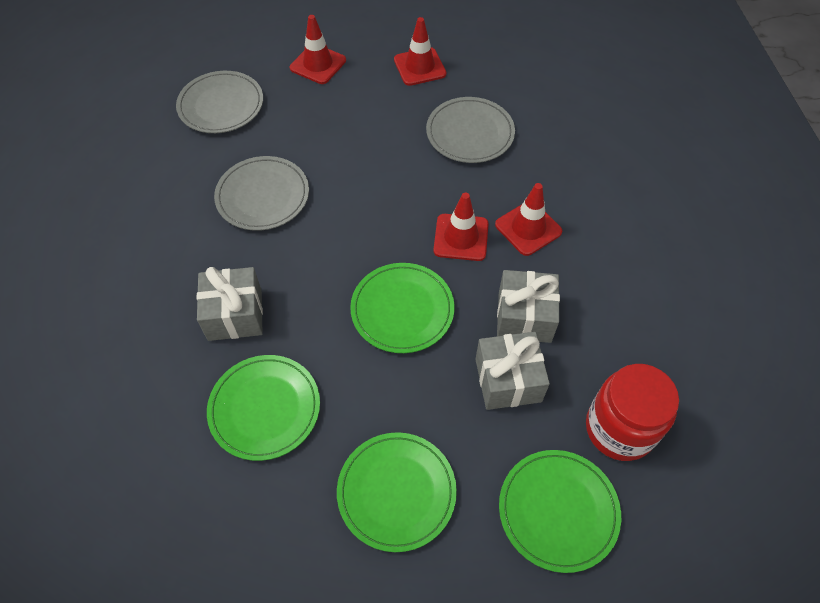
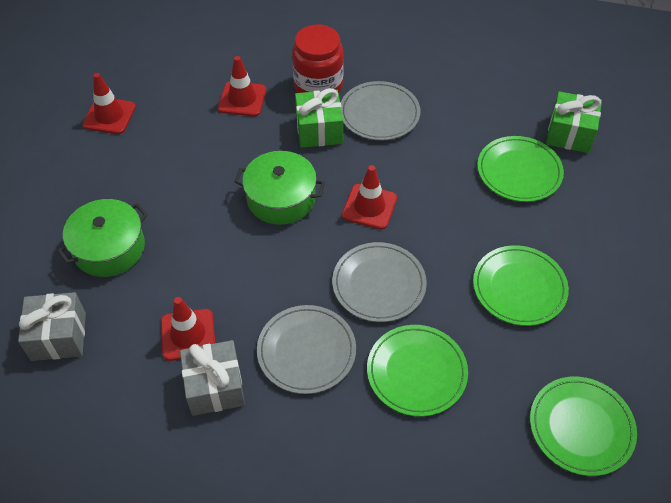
green gift: 0 -> 2
green pot: 0 -> 2
grey gift: 3 -> 2

